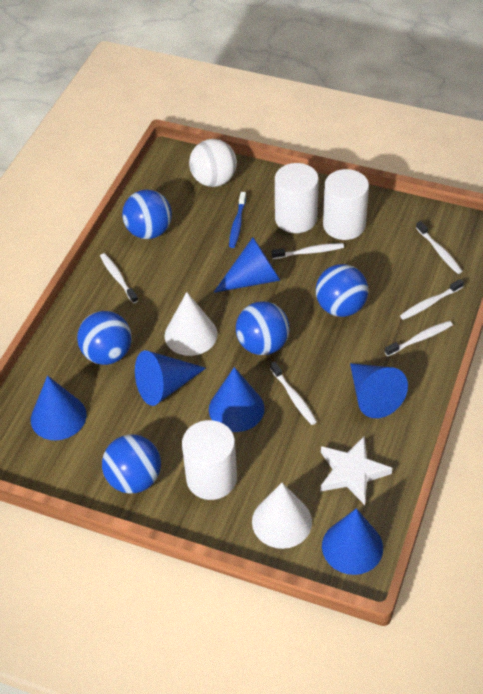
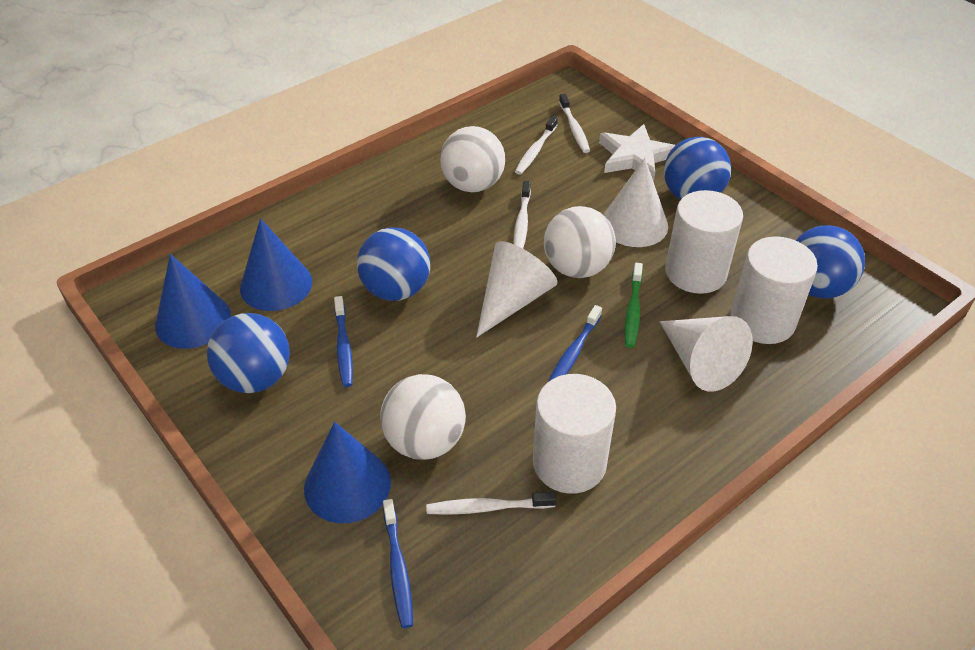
blue ball: 5 -> 4
blue cone: 6 -> 3
blue toothbrush: 1 -> 3
green toothbrush: 0 -> 1
white ball: 1 -> 3
white cone: 2 -> 3
white toothbrush: 6 -> 4

